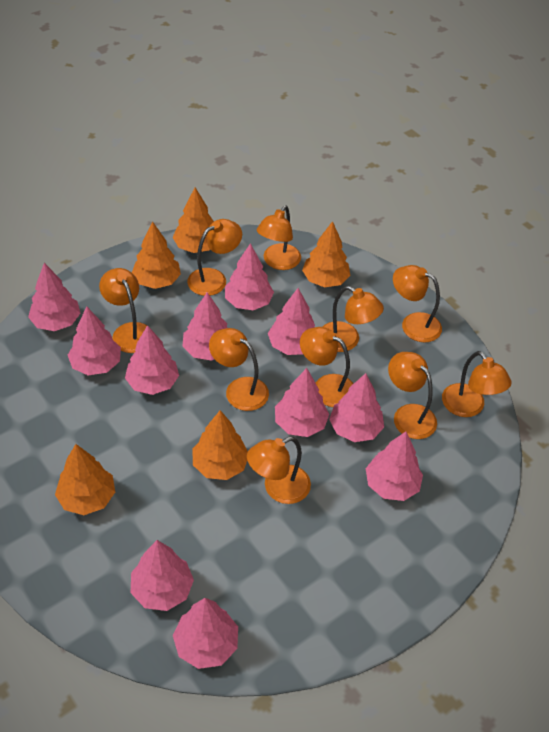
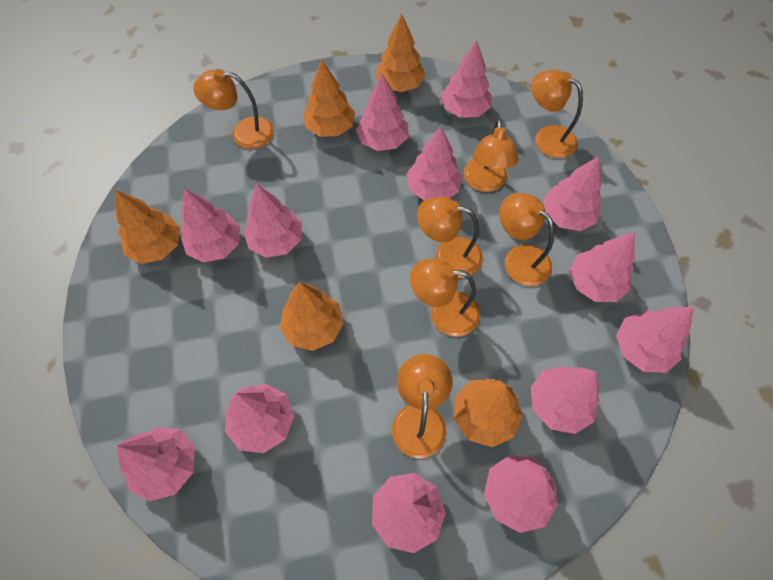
orange lamp: 10 -> 7
pink tree: 11 -> 13

